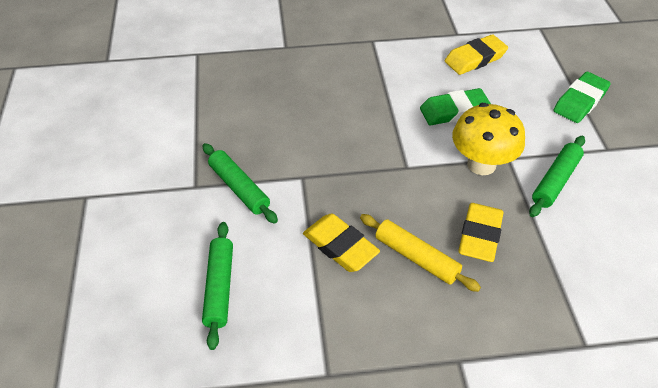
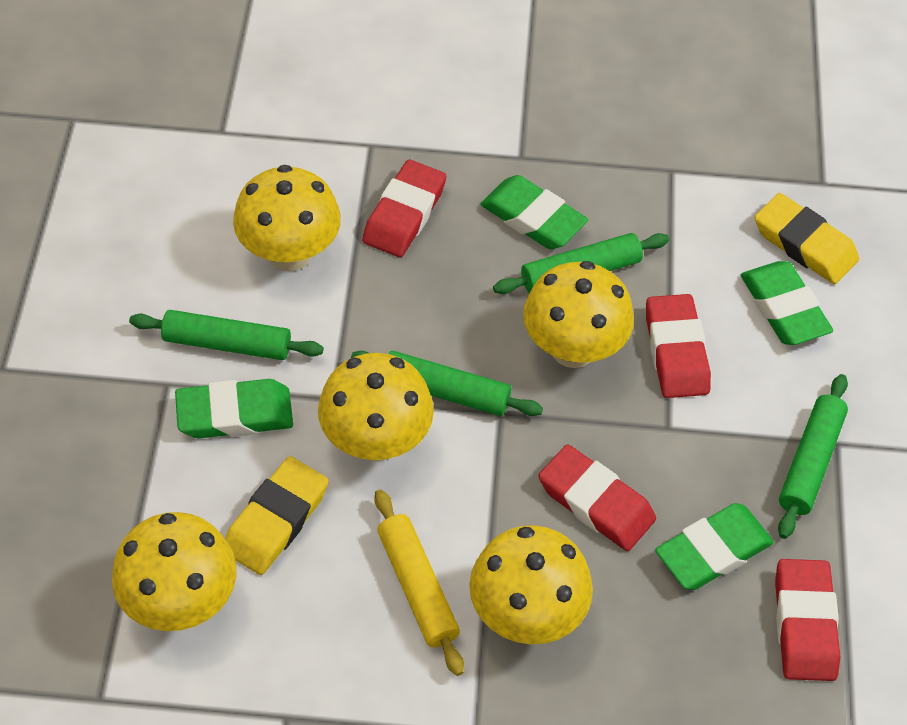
green eraser: 2 -> 4
green rolling pin: 3 -> 4
red eraser: 0 -> 4
yellow eraser: 3 -> 2
yellow mushroom: 1 -> 5

